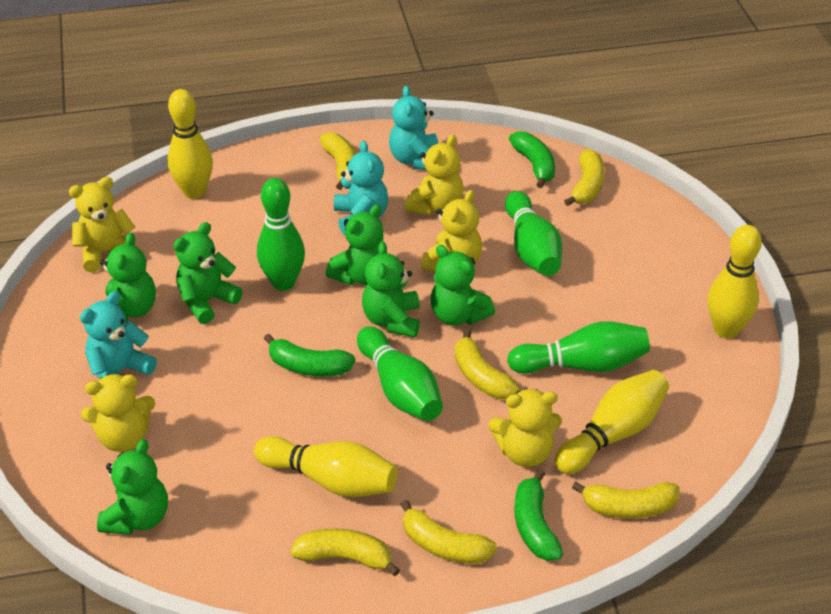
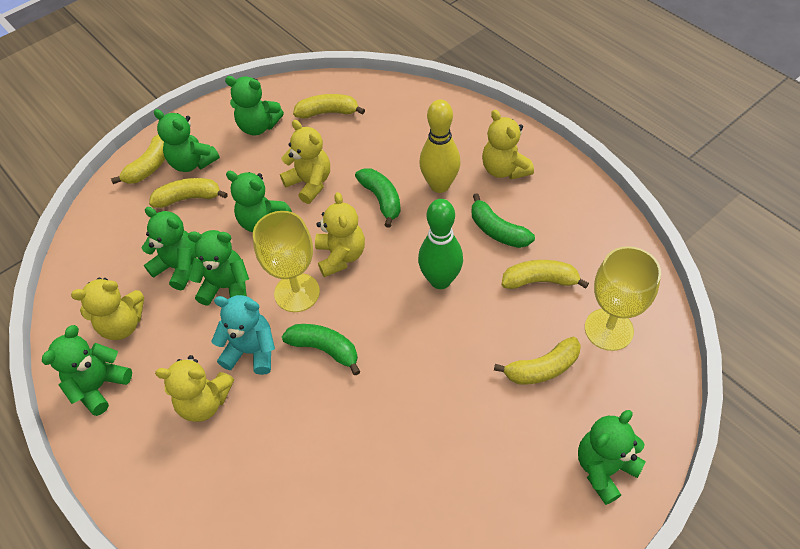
green bowling pin: 4 -> 1
green teddy bear: 6 -> 7
turquoise teddy bear: 3 -> 1
yellow banana: 6 -> 5
yellow bowling pin: 4 -> 1
yellow goblet: 0 -> 2

